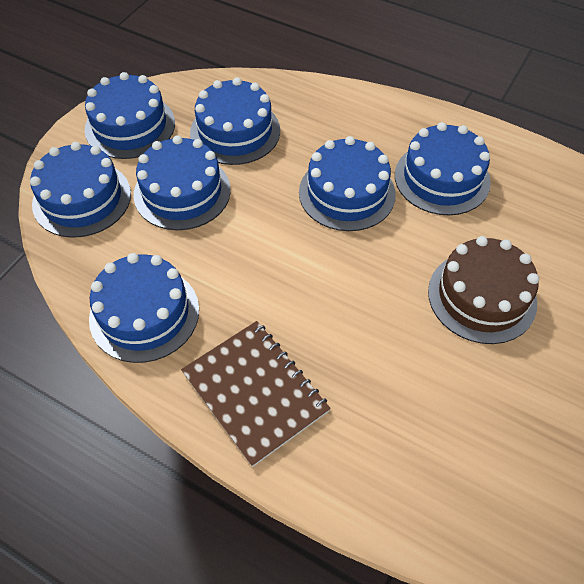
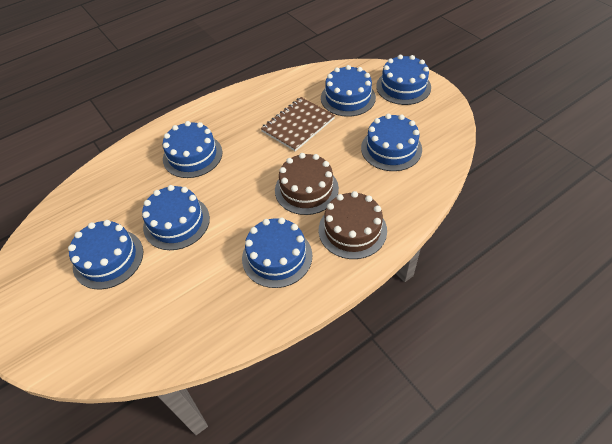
brown cake: 1 -> 2

